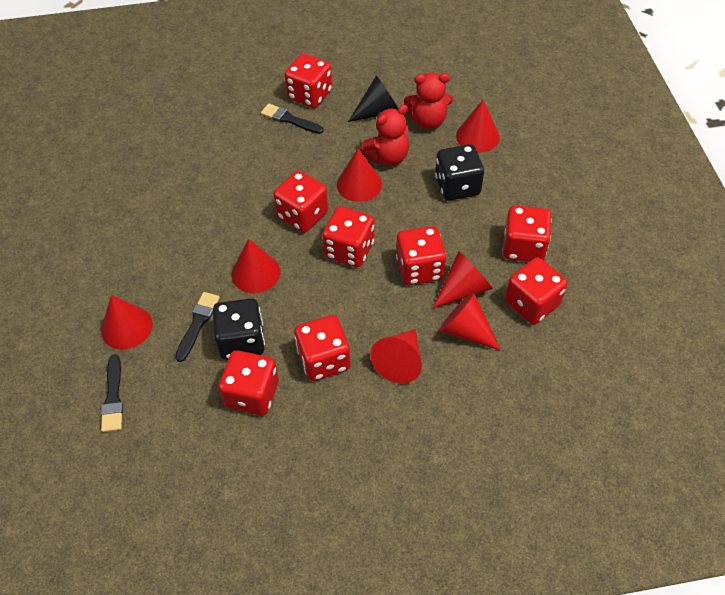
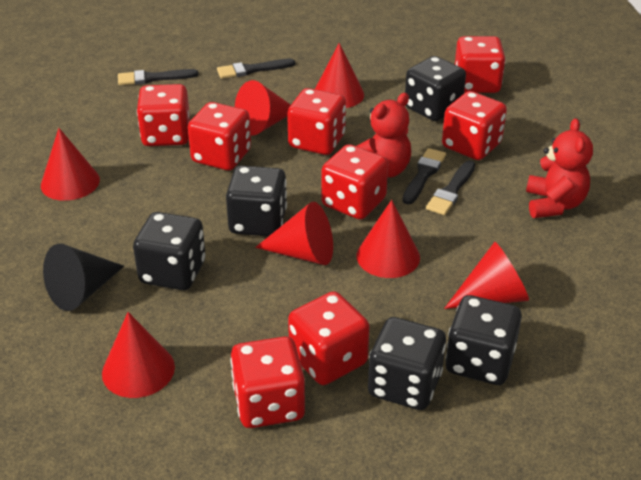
black brush: 3 -> 4
black dice: 2 -> 5

